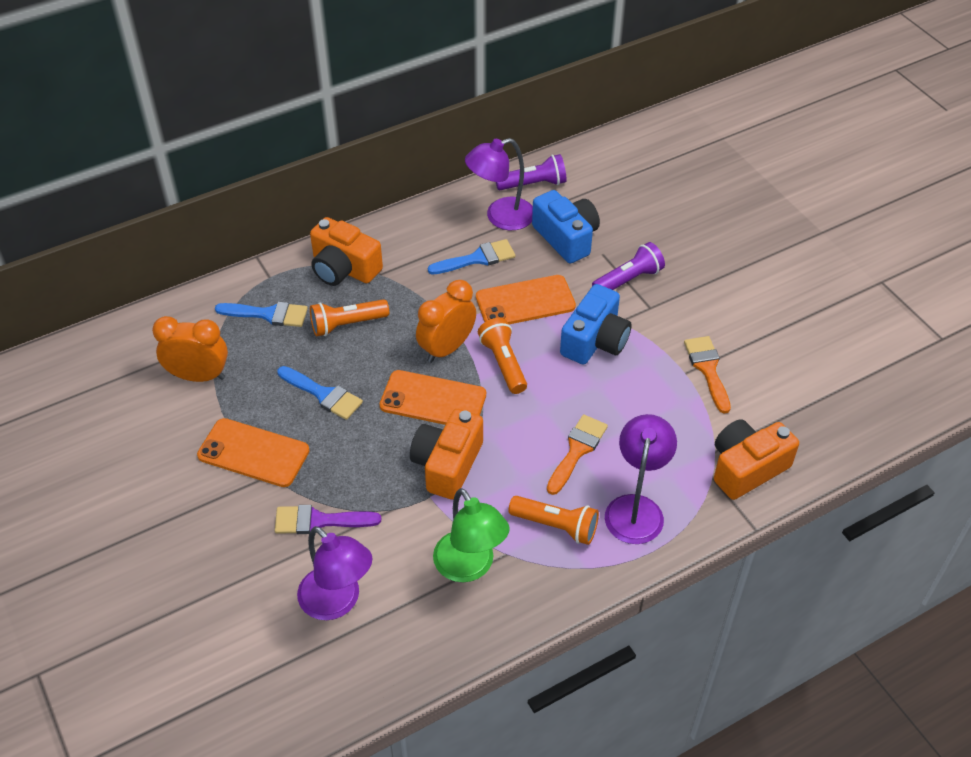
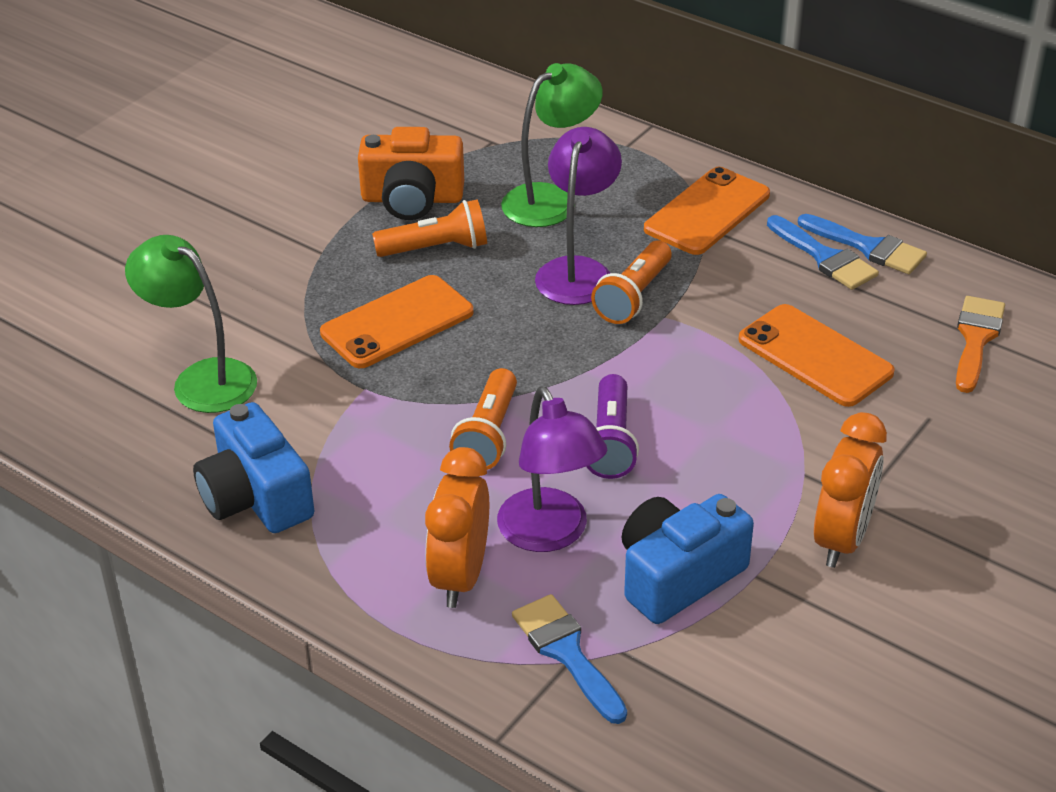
green lamp: 1 -> 2
orange brush: 2 -> 1
orange camera: 3 -> 1
purple brush: 1 -> 0
purple flashlight: 2 -> 1
purple lamp: 3 -> 2

